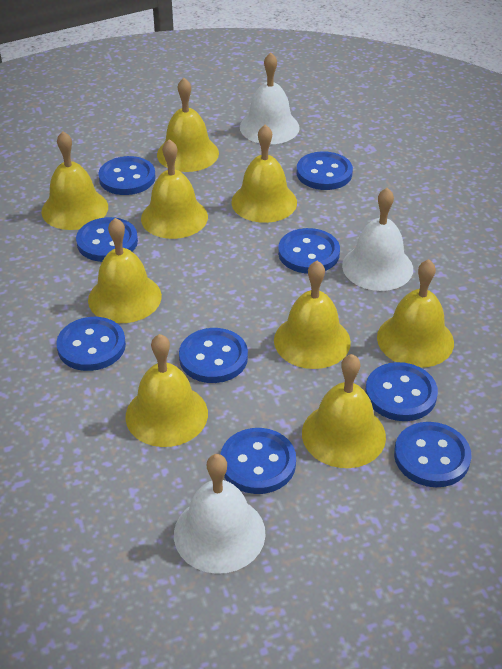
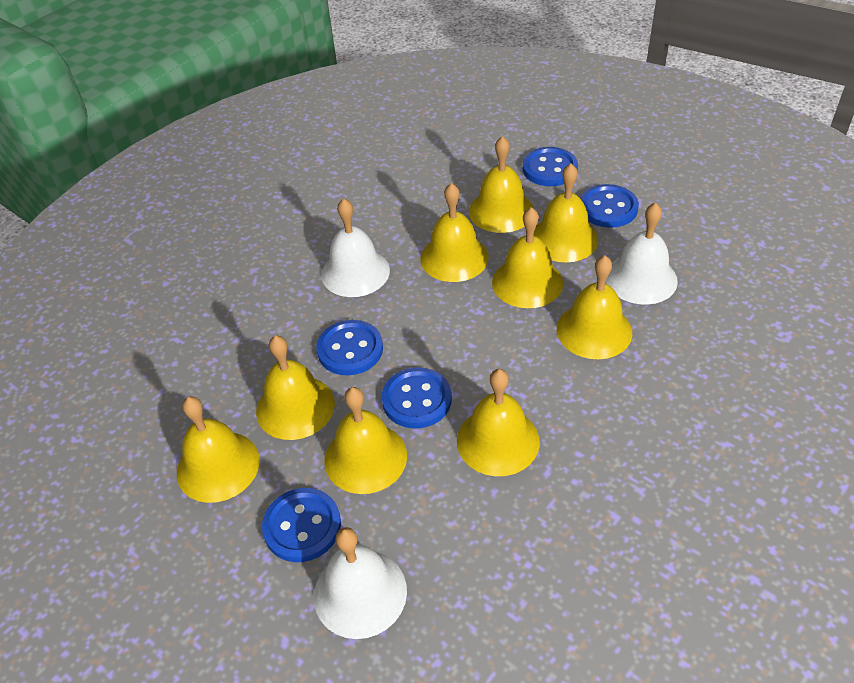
blue button: 9 -> 5

